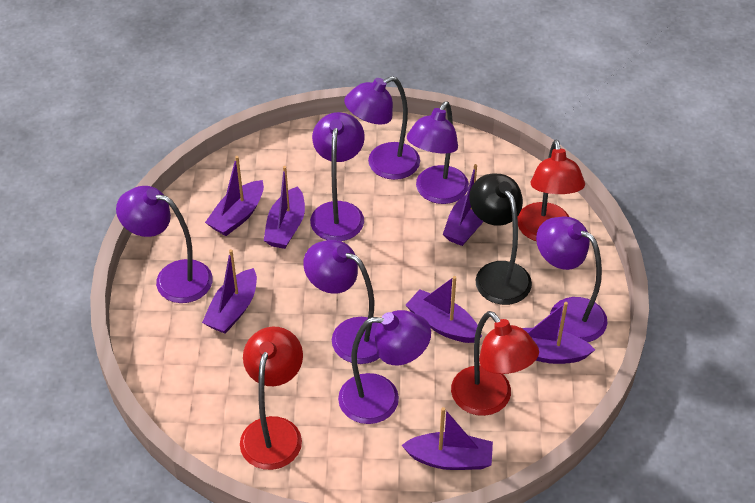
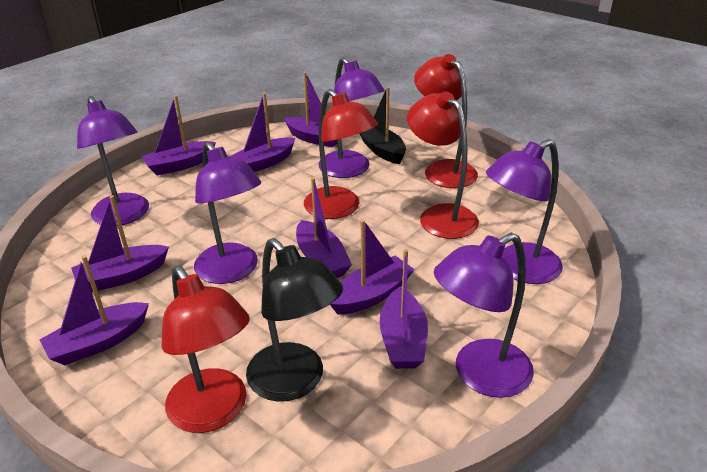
black boat: 0 -> 1
purple boat: 7 -> 8
purple lamp: 7 -> 5
red lamp: 3 -> 4

